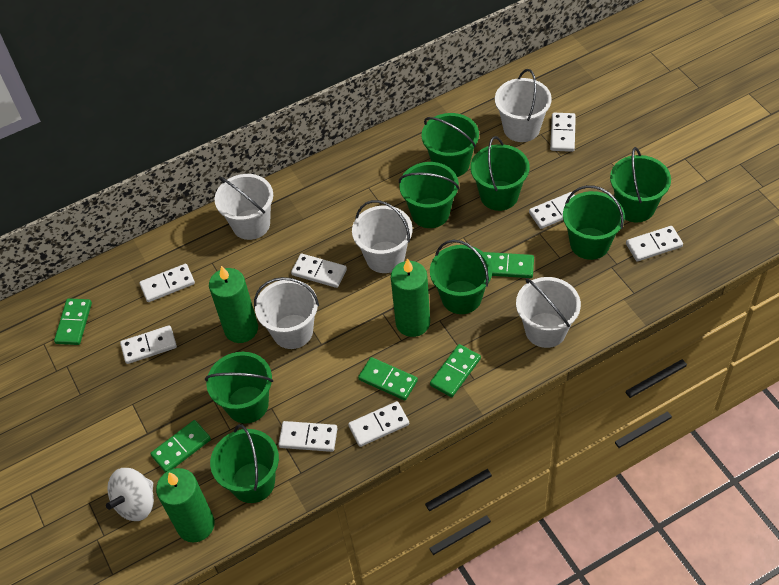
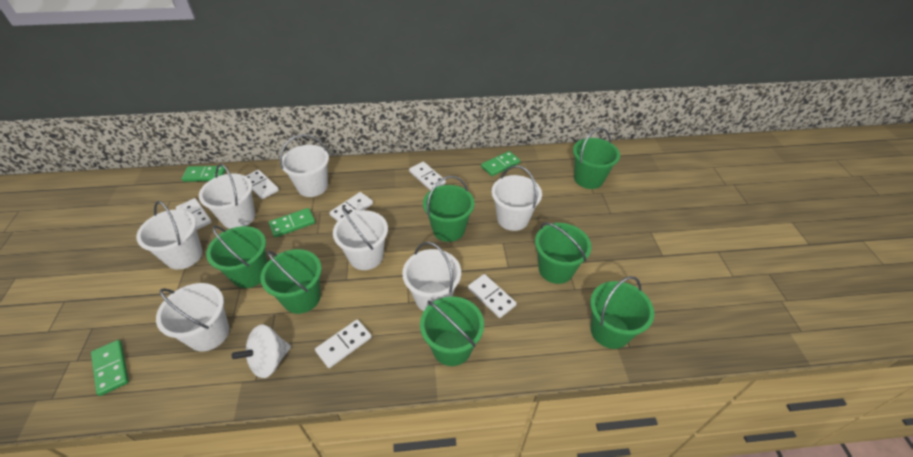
green bucket: 8 -> 7
green candle: 3 -> 0
green domino: 5 -> 4
white bucket: 5 -> 7
white domino: 8 -> 6

